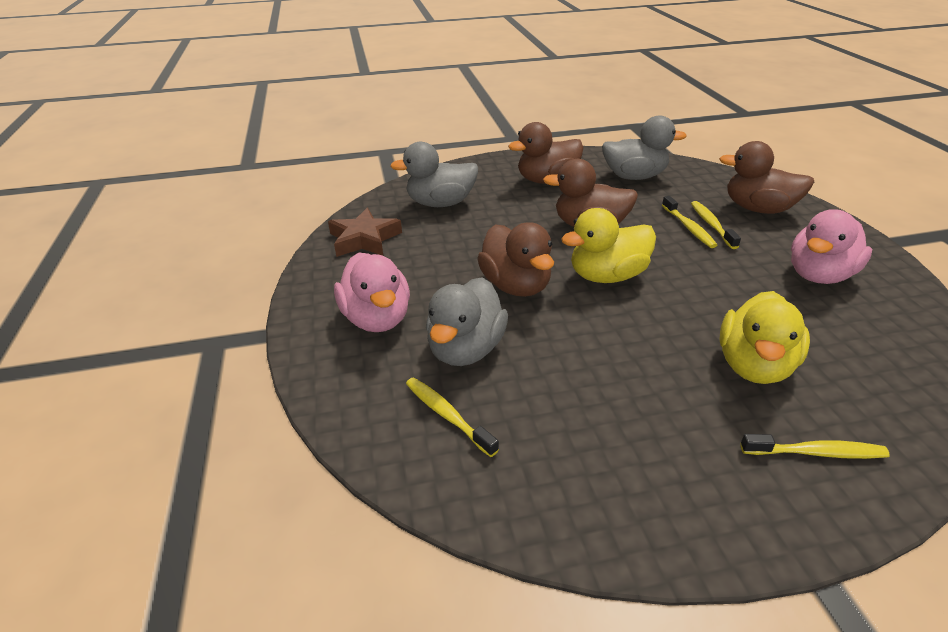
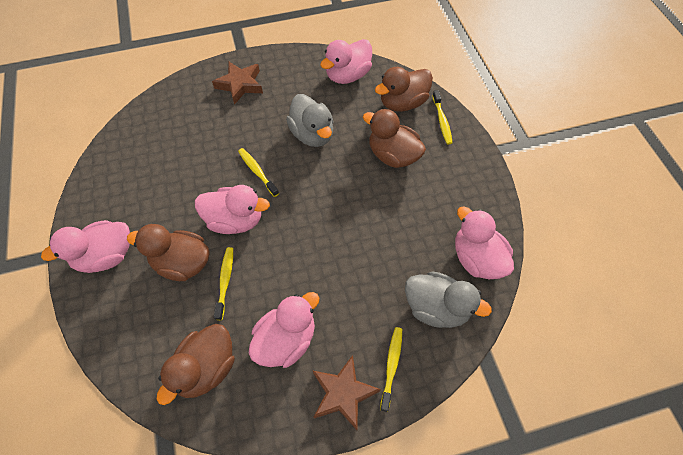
brown star: 1 -> 2
grey duck: 3 -> 2
pink duck: 2 -> 5
yellow duck: 2 -> 0

